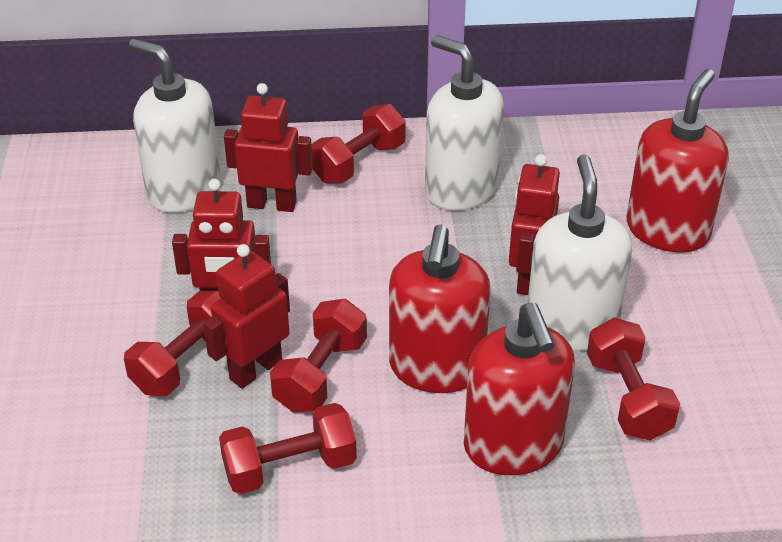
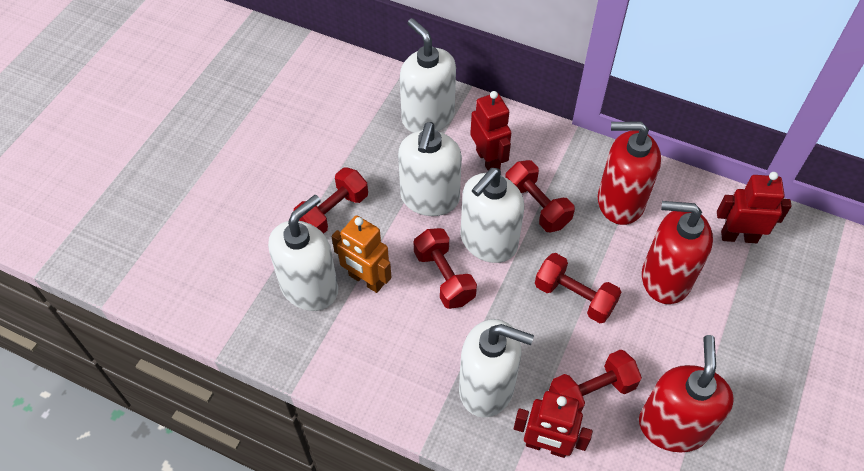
orange robot: 0 -> 1
red robot: 4 -> 3
white soap dispenser: 3 -> 5

